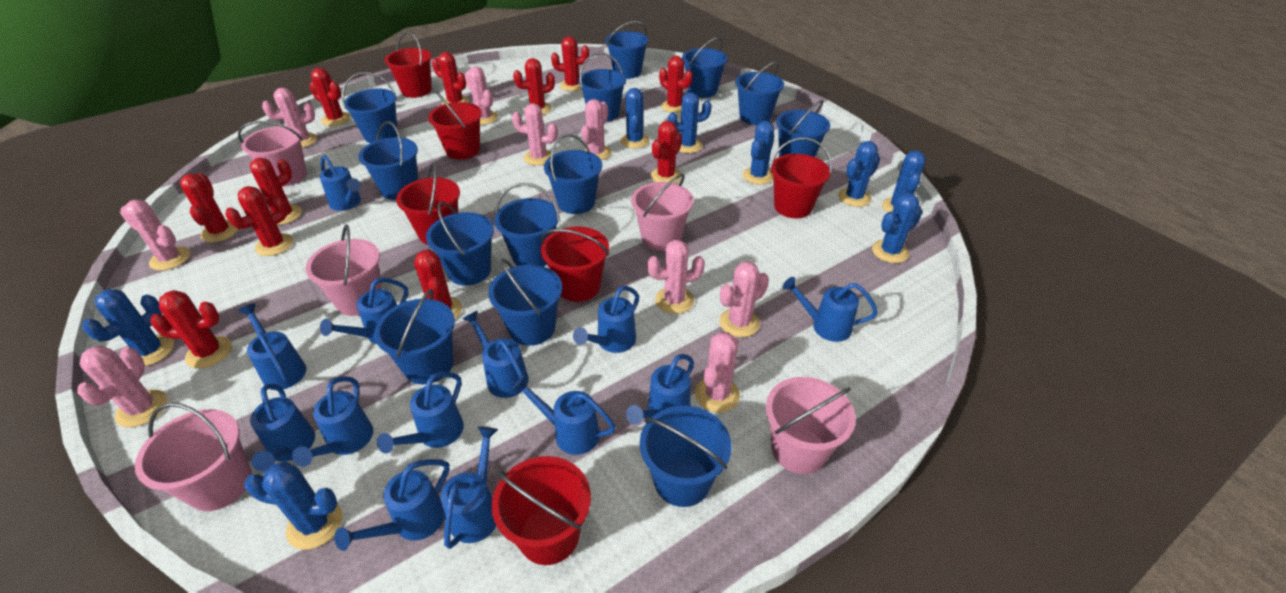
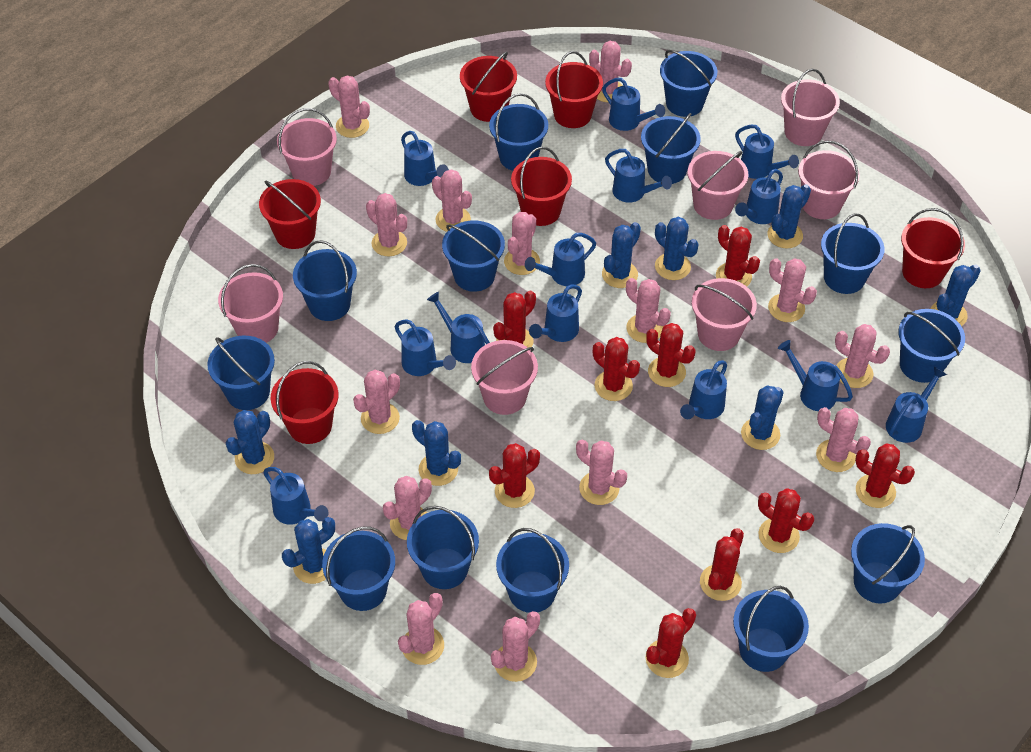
pink bucket: 5 -> 7
pink cactus: 9 -> 14
red cactus: 11 -> 9

